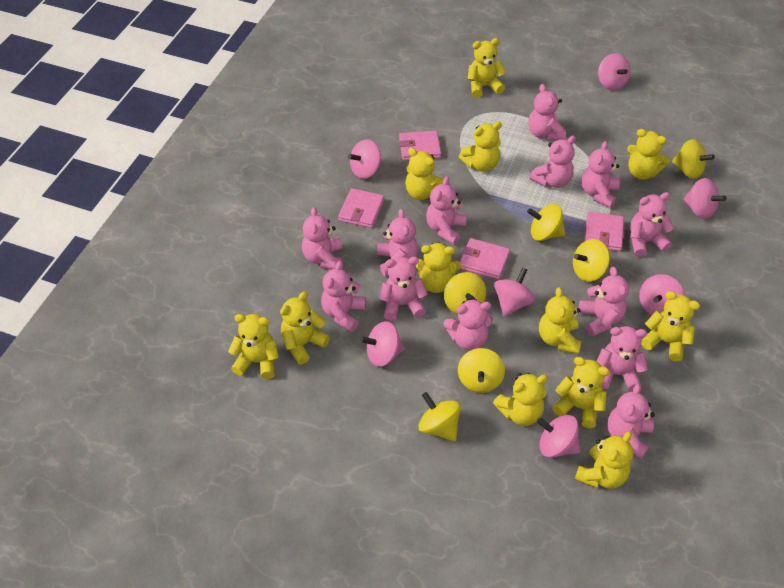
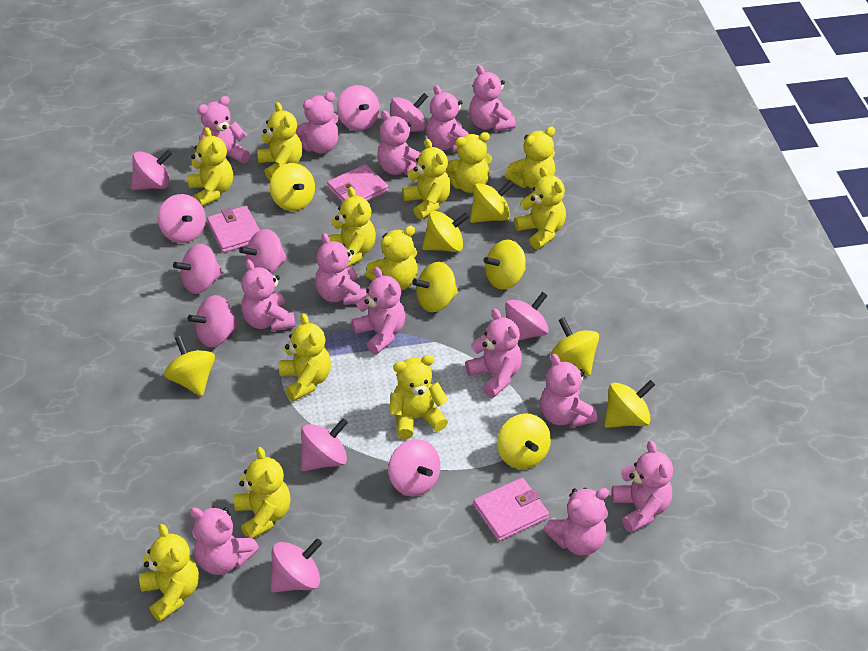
pink spinning top: 7 -> 11
pink wallet: 4 -> 3
yellow spinning top: 6 -> 9

